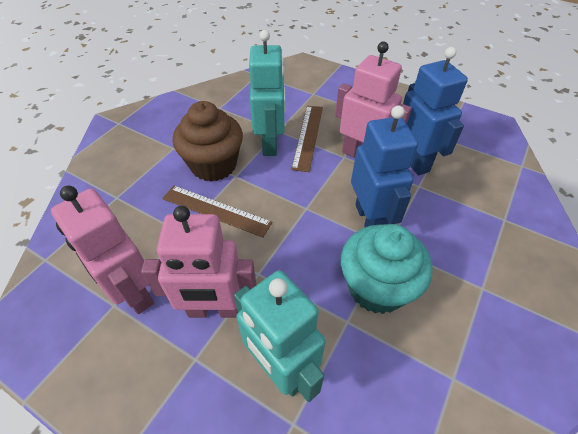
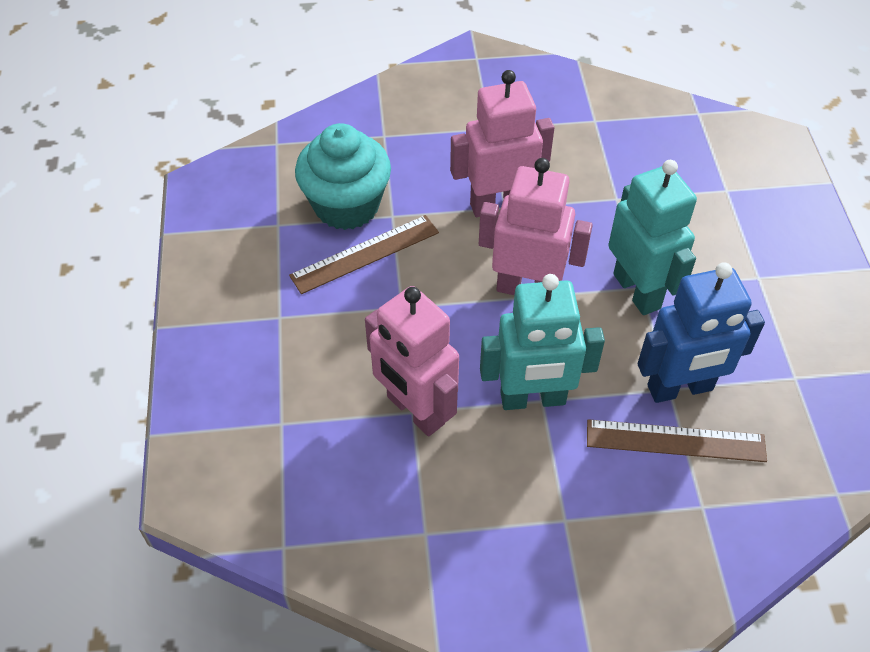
blue robot: 2 -> 1
brown cupcake: 1 -> 0

